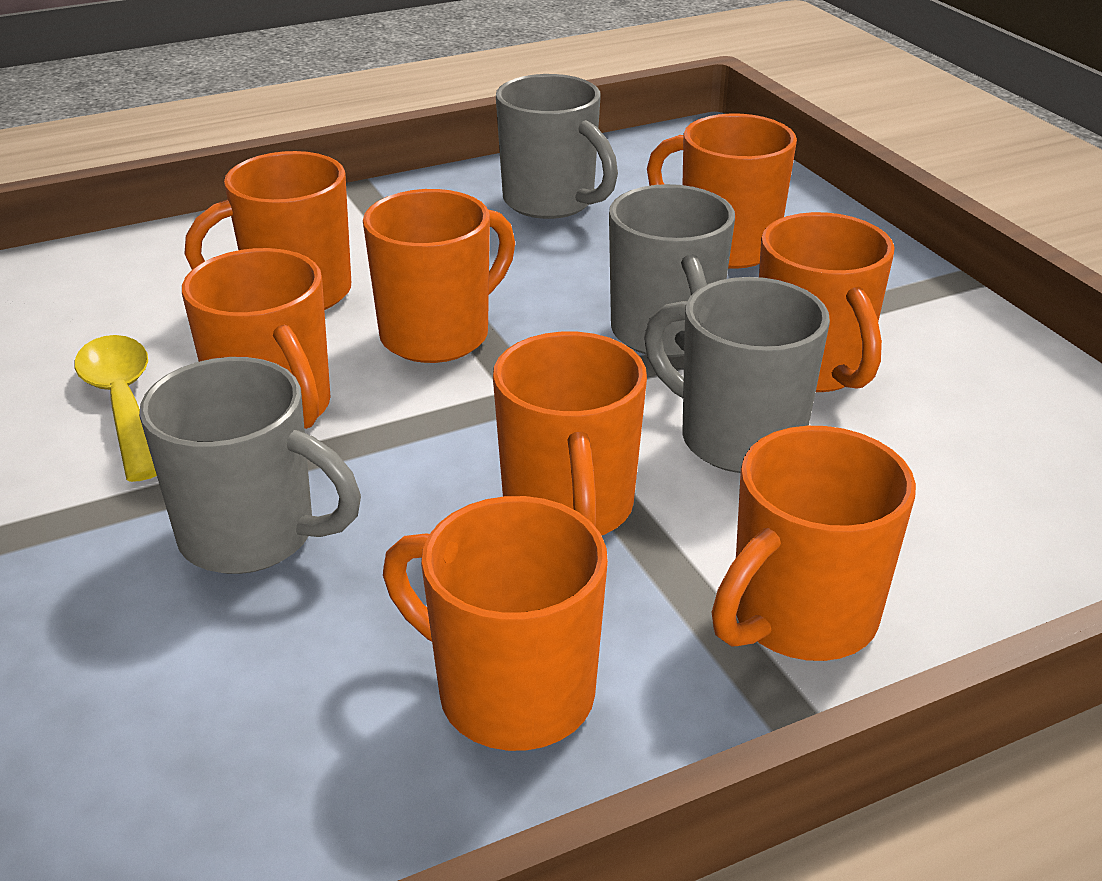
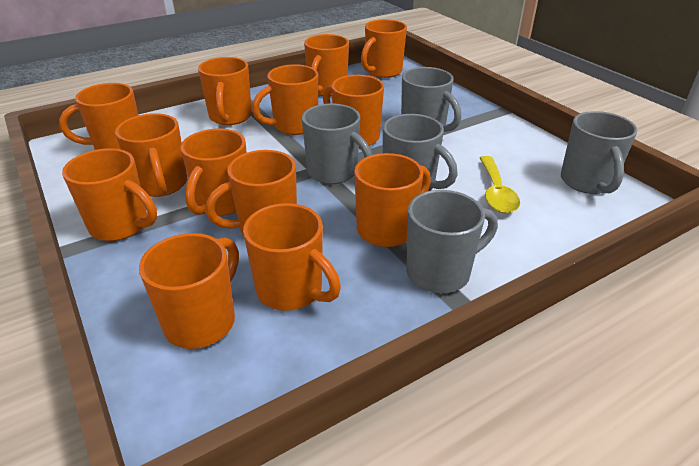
grey mug: 4 -> 5
orange mug: 8 -> 13

